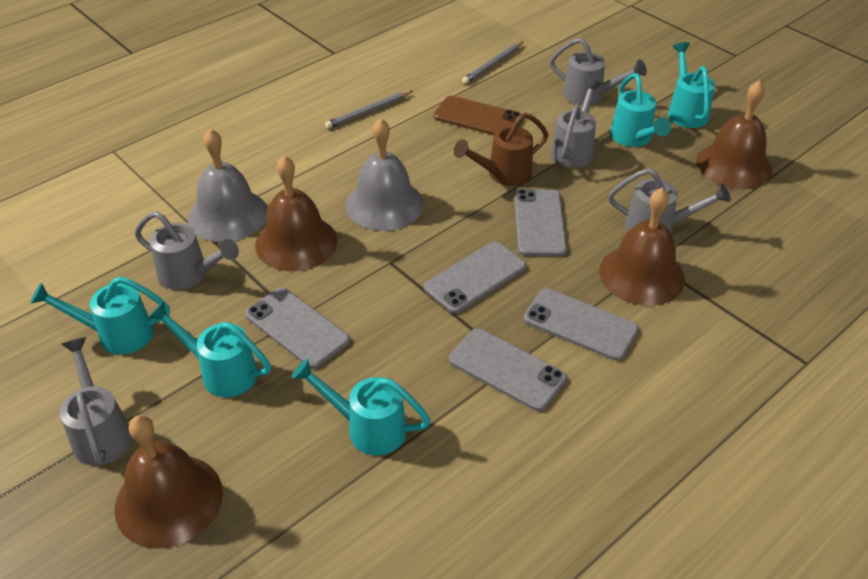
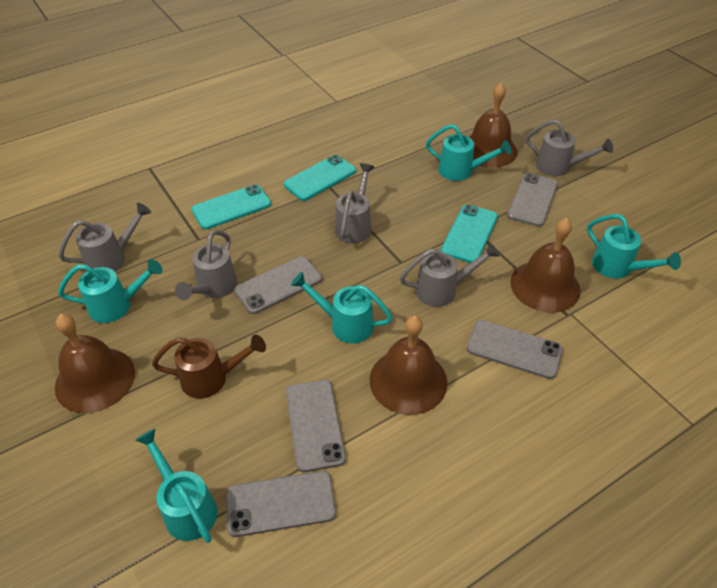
brown phone: 1 -> 0
grey bell: 2 -> 0
grey pencil: 2 -> 0
turquoise phone: 0 -> 3

